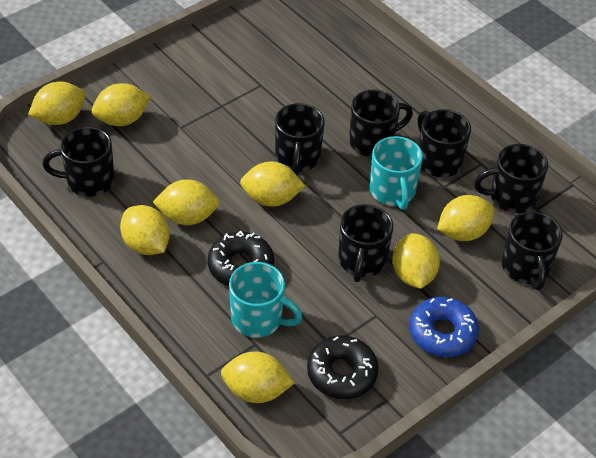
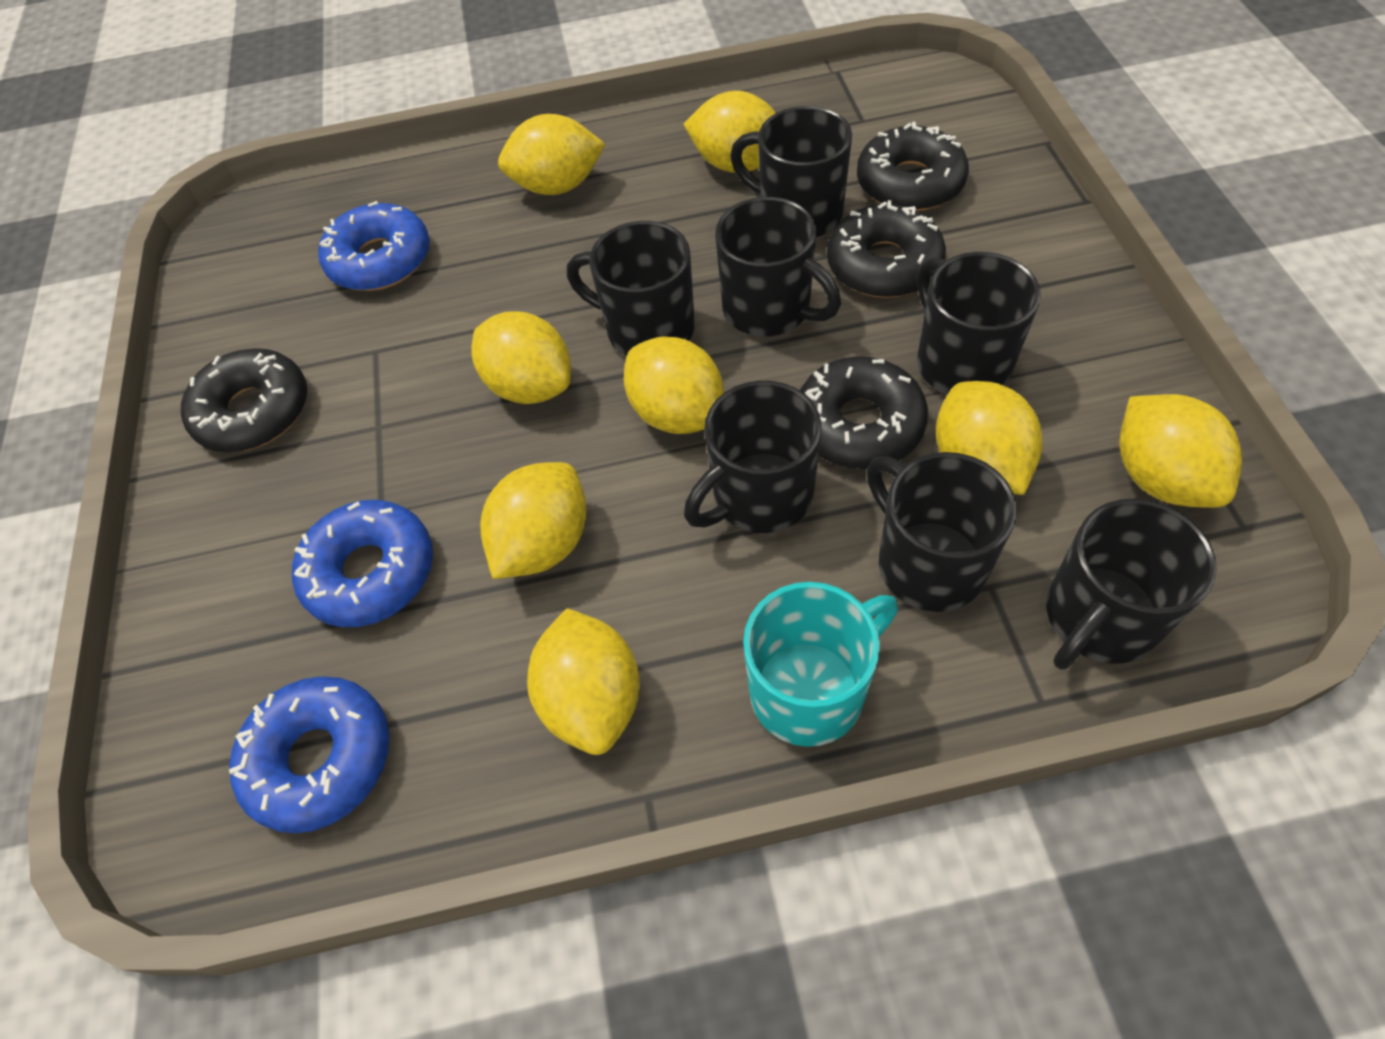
black donut: 2 -> 4
blue donut: 1 -> 3
turquoise mug: 2 -> 1

